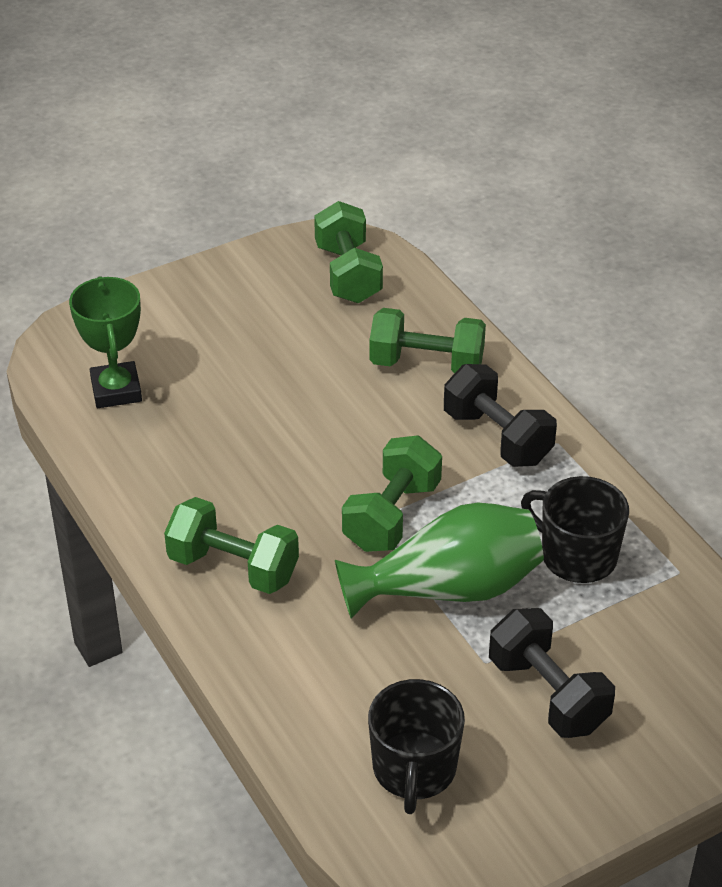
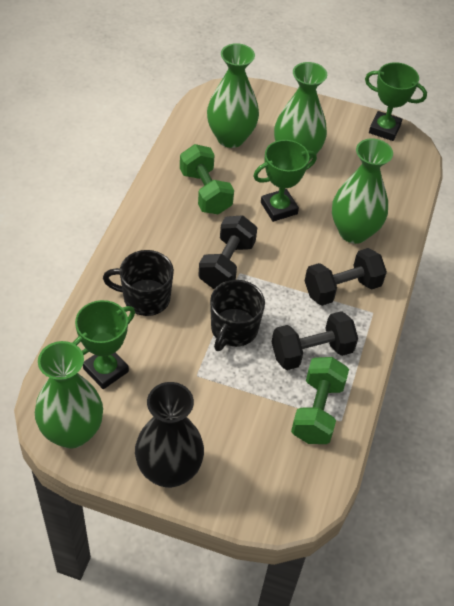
black dumbbell: 2 -> 3
black vase: 0 -> 1
green dumbbell: 4 -> 2
green trophy: 1 -> 3
green vase: 1 -> 4

